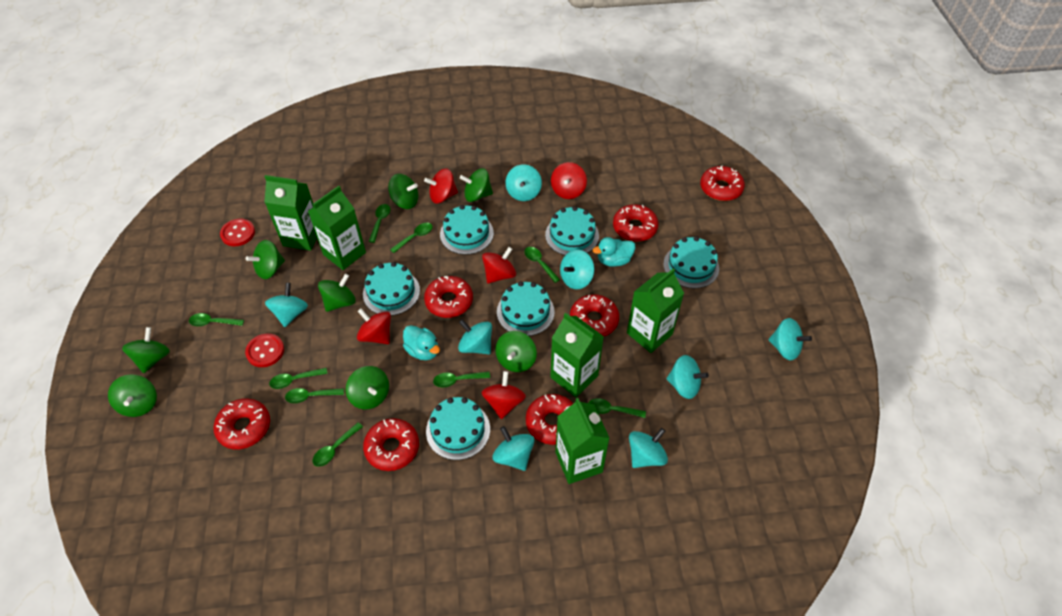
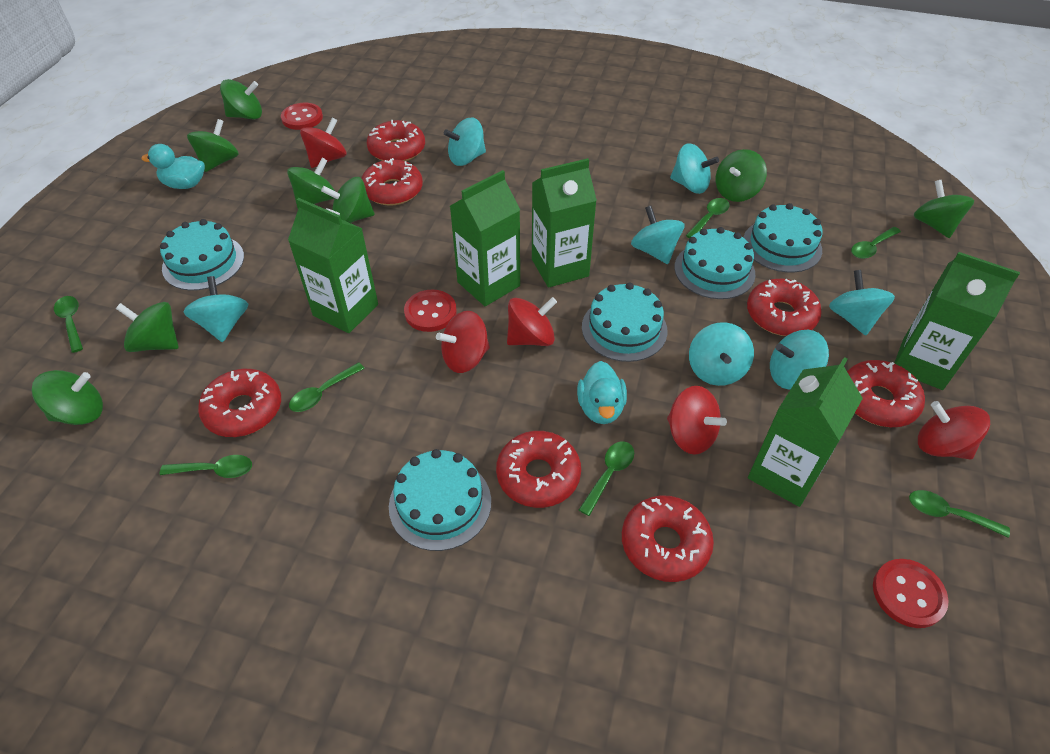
green spoon: 9 -> 7
red button: 2 -> 3
turquoise cake: 6 -> 5
turquoise spinning top: 8 -> 7

